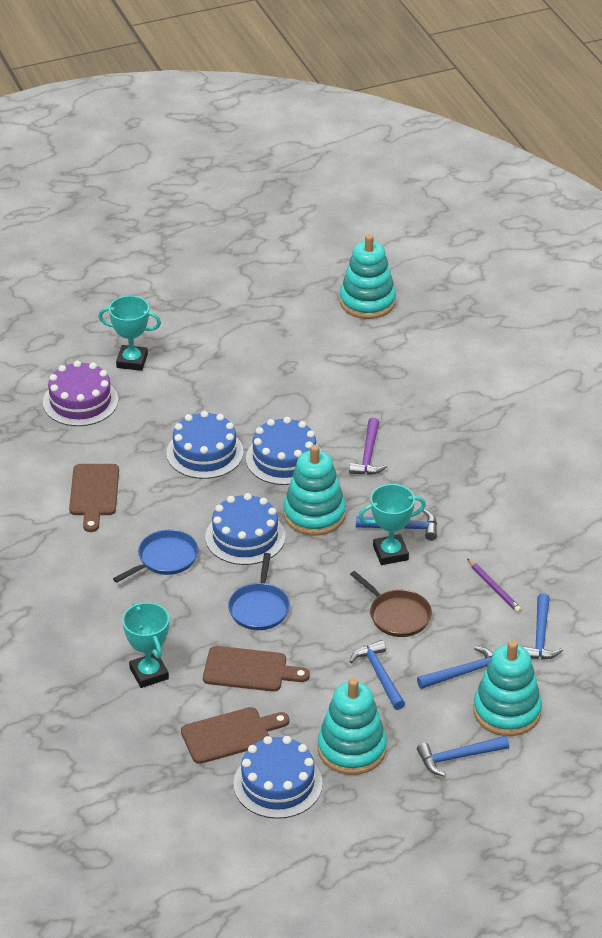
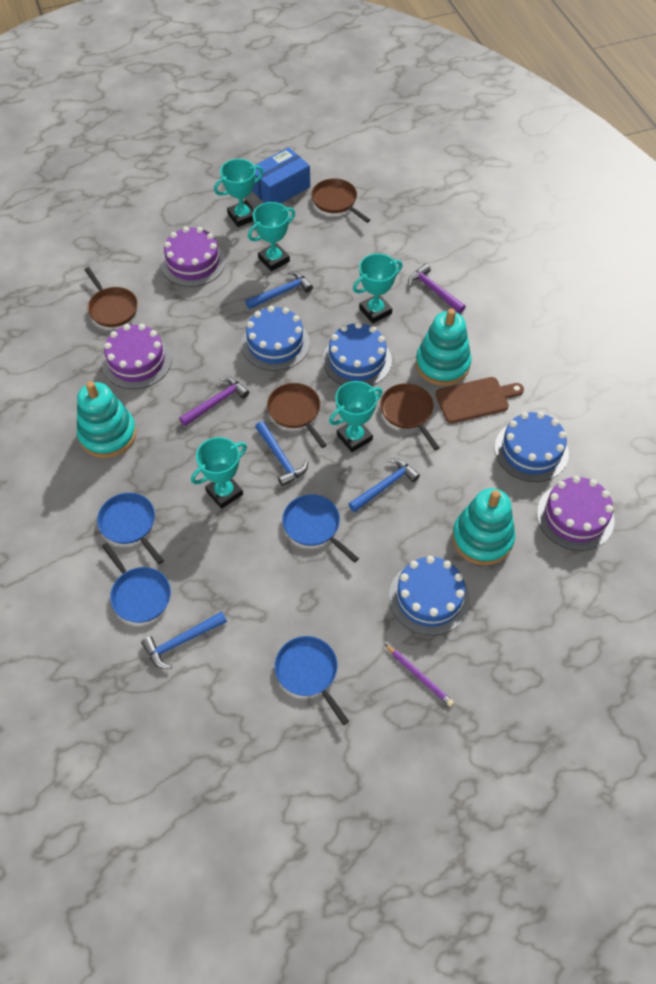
blue box: 0 -> 1
blue hammer: 5 -> 4
blue pan: 2 -> 4
brown cutting board: 3 -> 1
brown pan: 1 -> 4
purple cake: 1 -> 3
purple hammer: 1 -> 2
turquoise stacking toy: 4 -> 3
turquoise trophy: 3 -> 5

